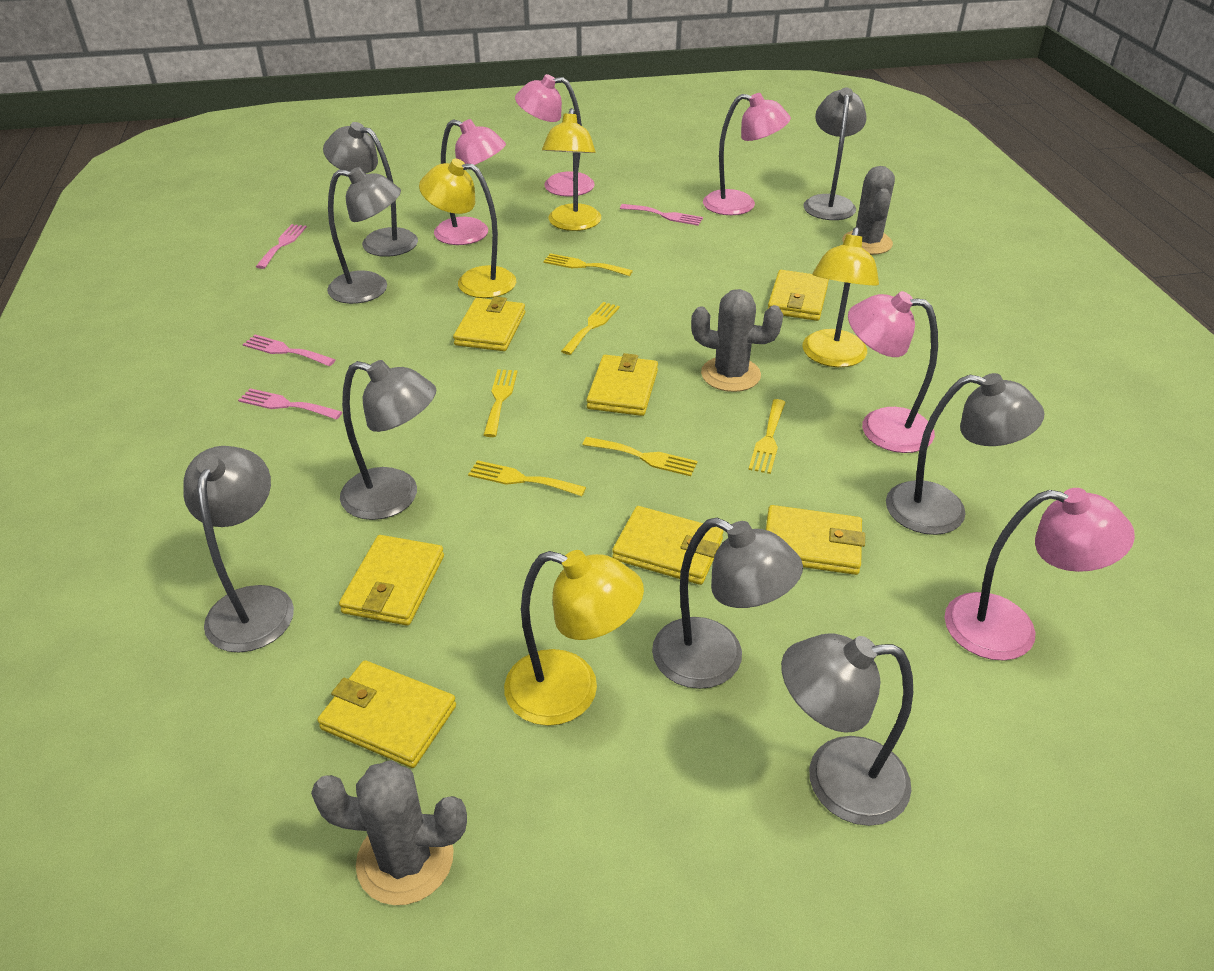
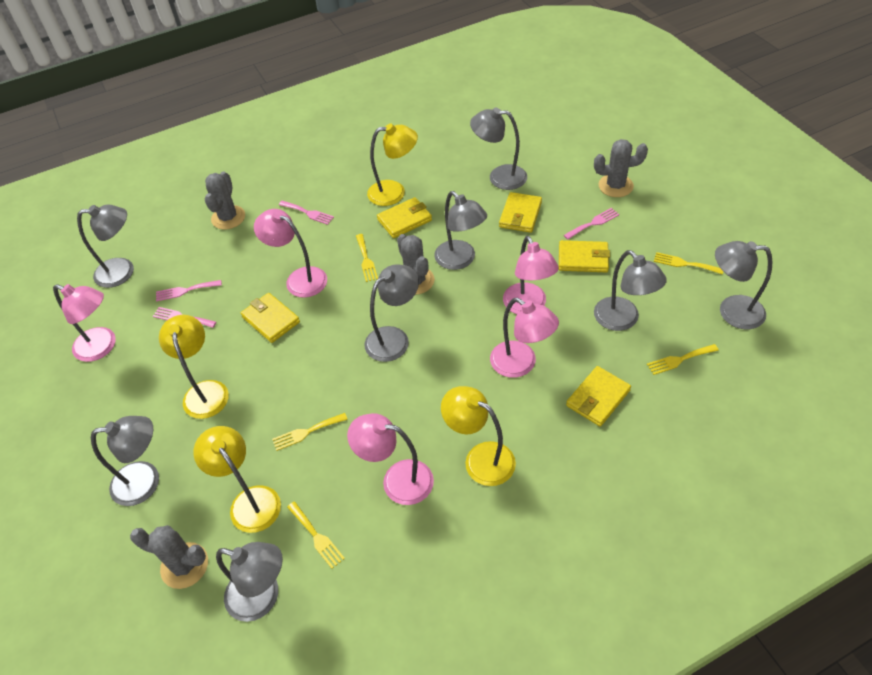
grey cactus: 3 -> 4
yellow fork: 6 -> 5
yellow wallet: 7 -> 5

